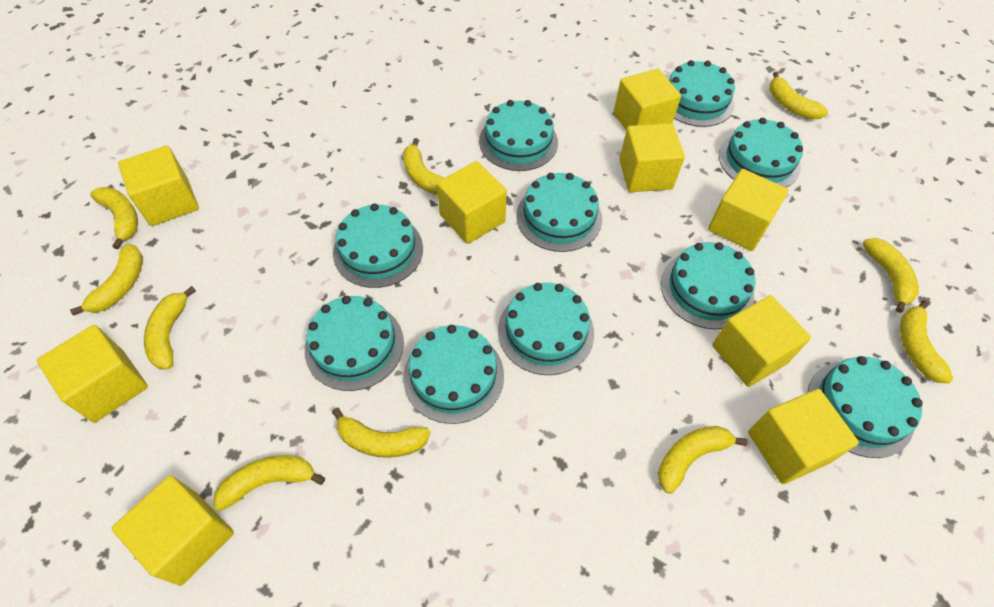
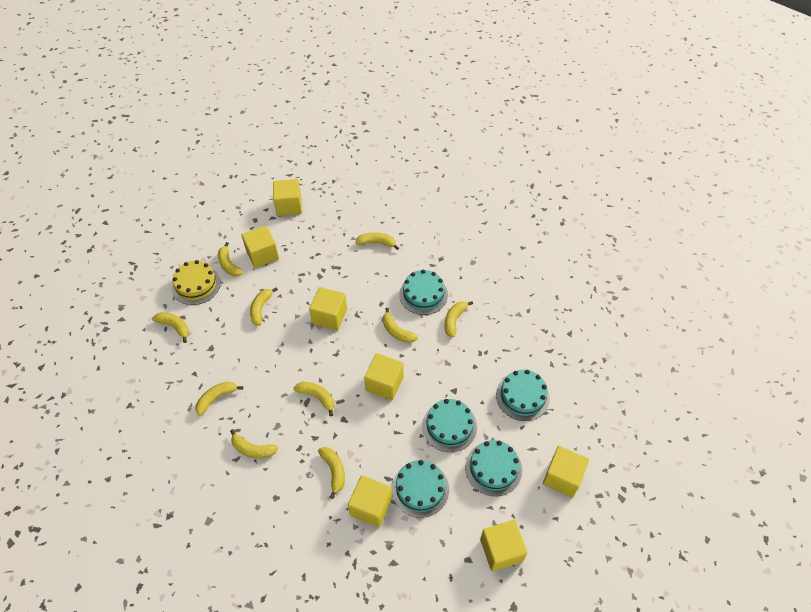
turquoise cake: 10 -> 5
yellow cake: 0 -> 1
yellow cube: 9 -> 7

